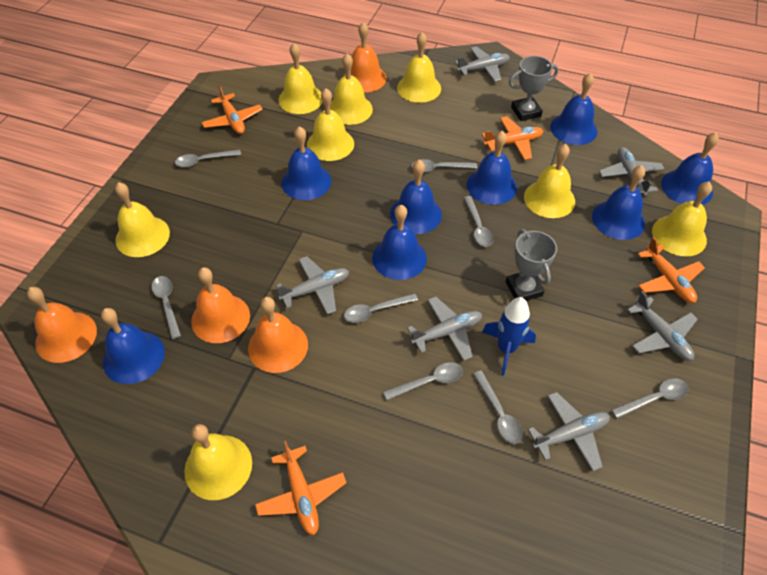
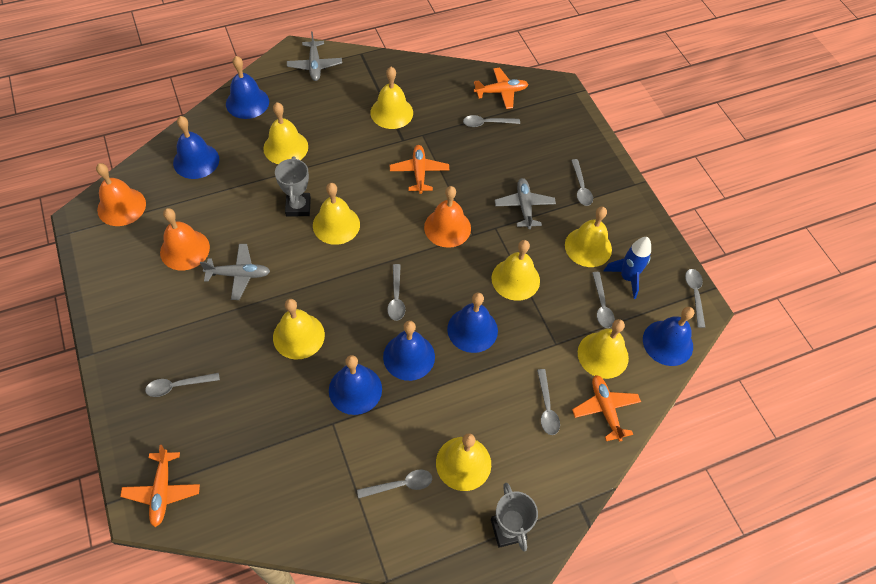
blue bell: 8 -> 6
grey plane: 6 -> 3
orange bell: 4 -> 3

